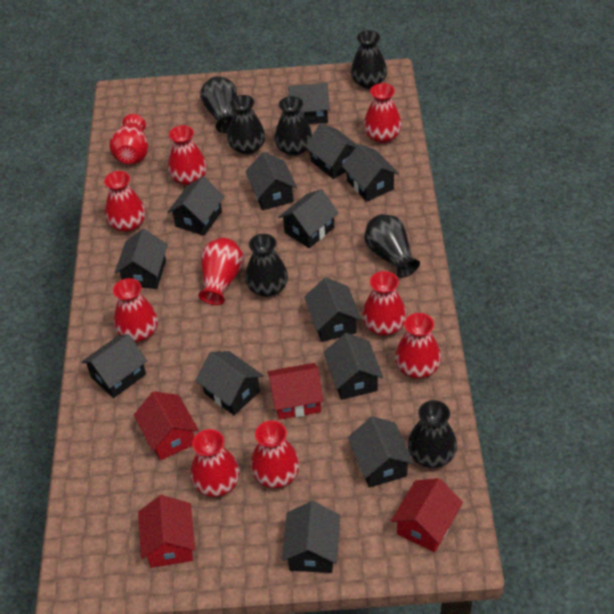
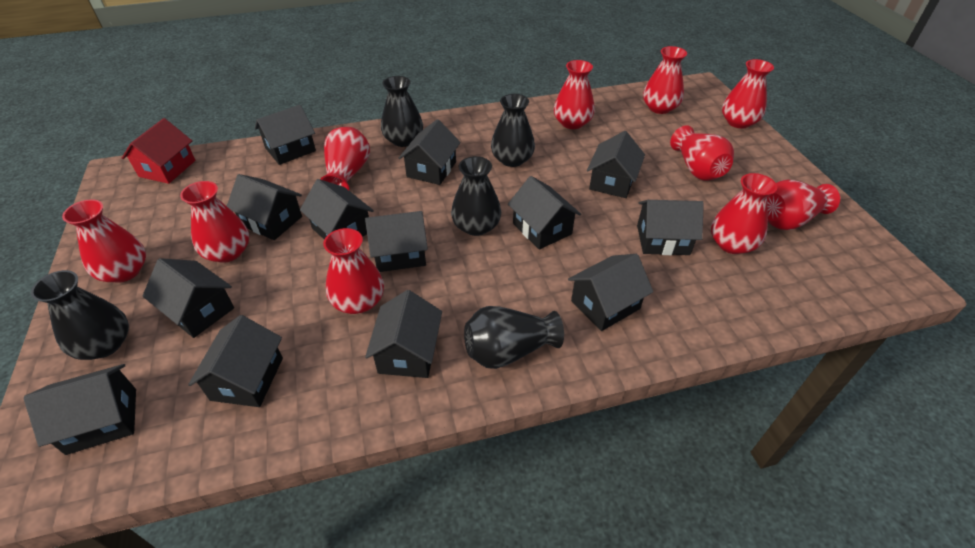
black vase: 7 -> 5
red house: 4 -> 1

